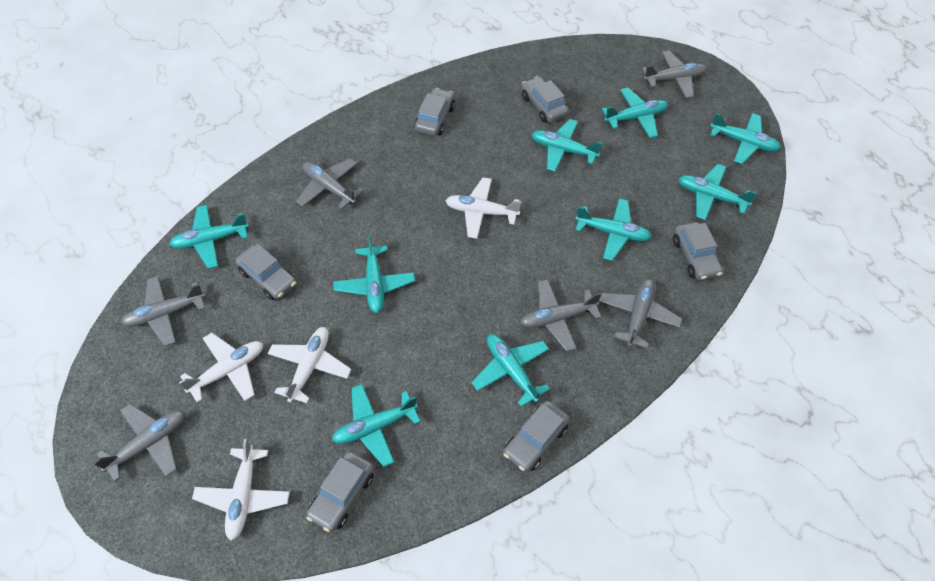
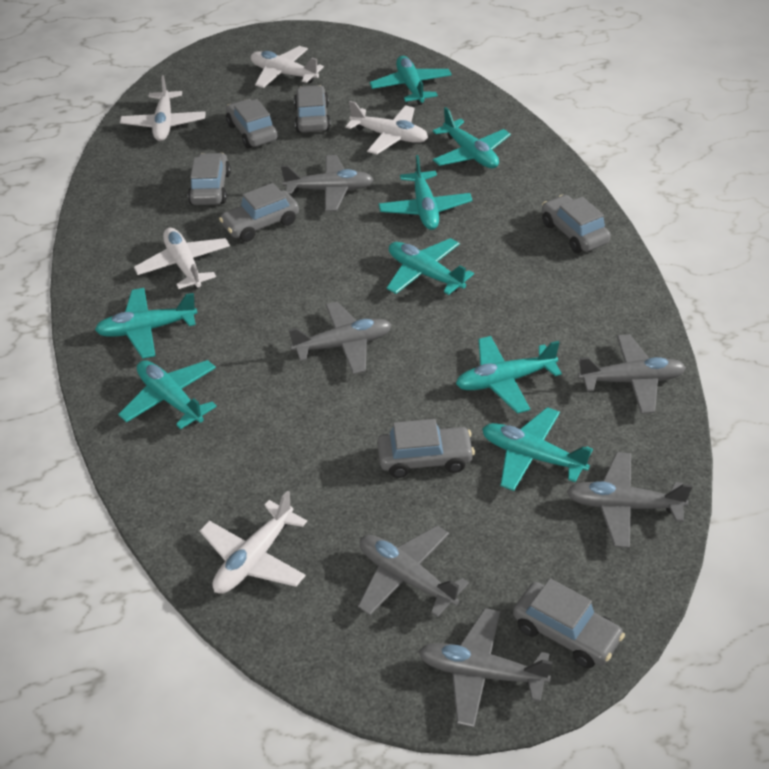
grey car: 6 -> 7
turquoise plane: 9 -> 8
white plane: 4 -> 5

